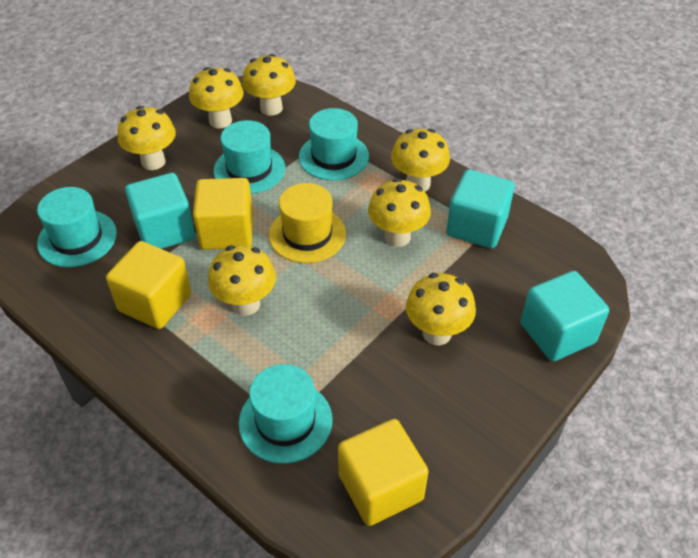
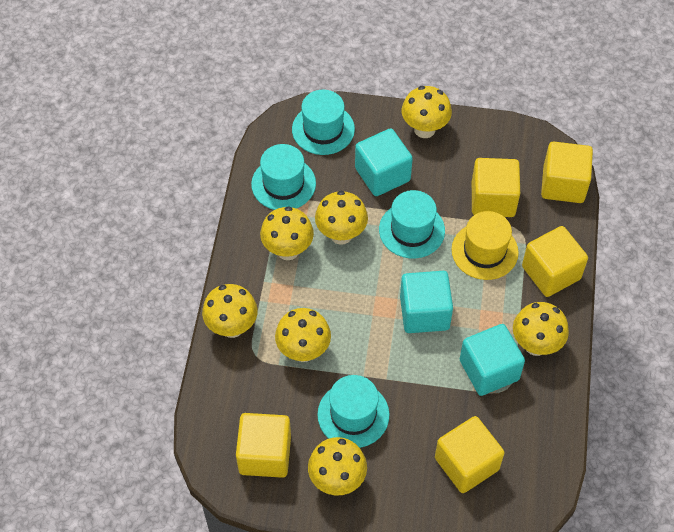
yellow cube: 3 -> 5

